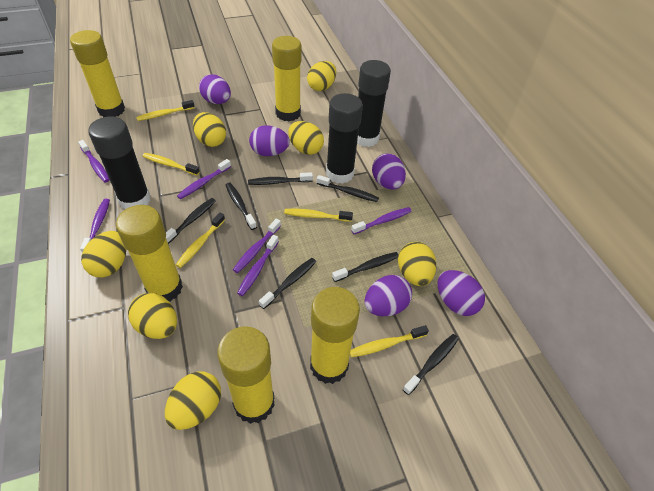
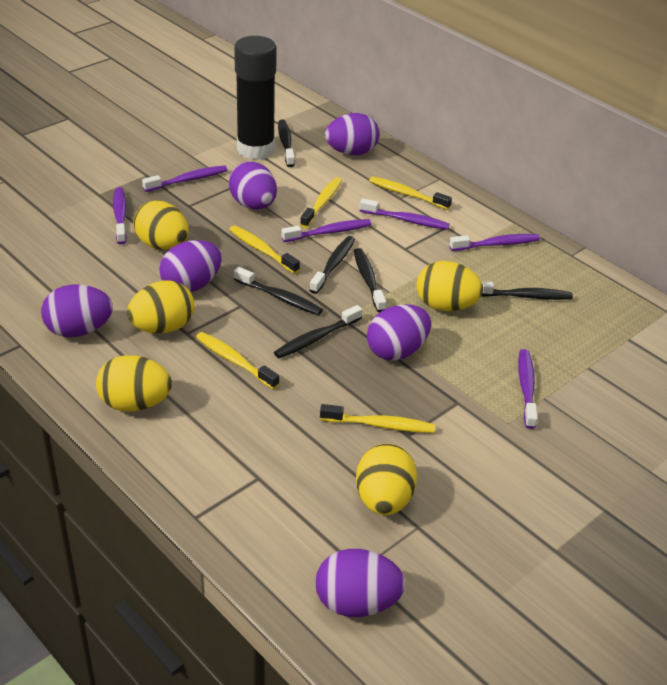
black glue stick: 3 -> 1
black toothbrush: 7 -> 6
purple egg: 5 -> 6
yellow egg: 7 -> 5
yellow glue stick: 5 -> 0

